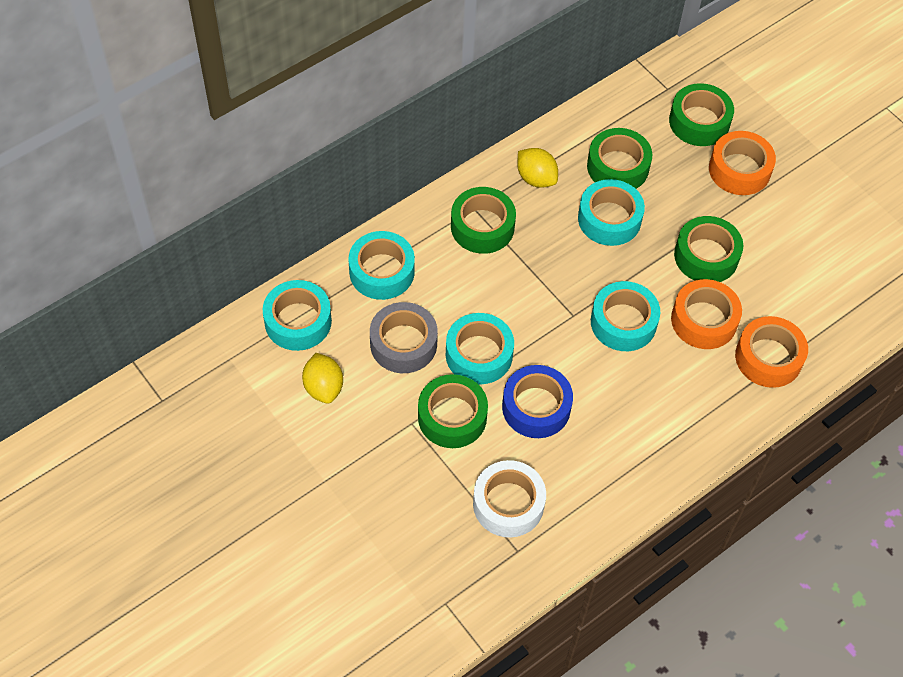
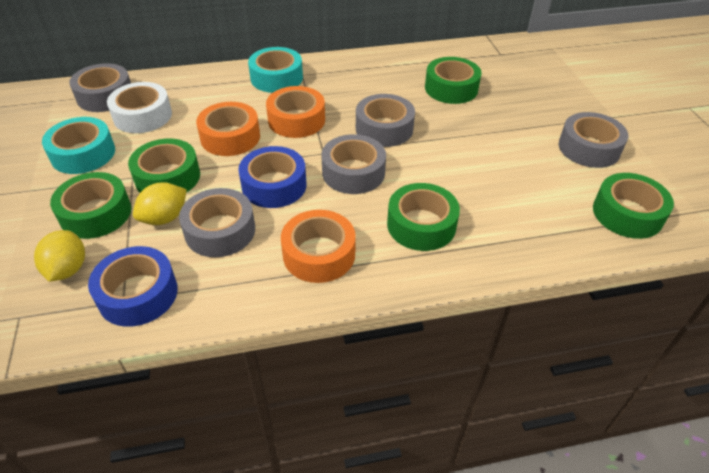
blue tape: 1 -> 2
grey tape: 1 -> 5
turquoise tape: 5 -> 2

